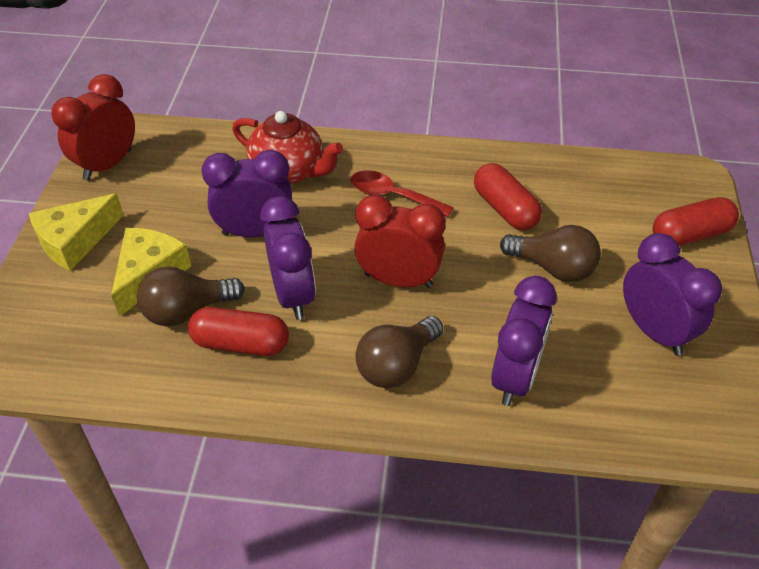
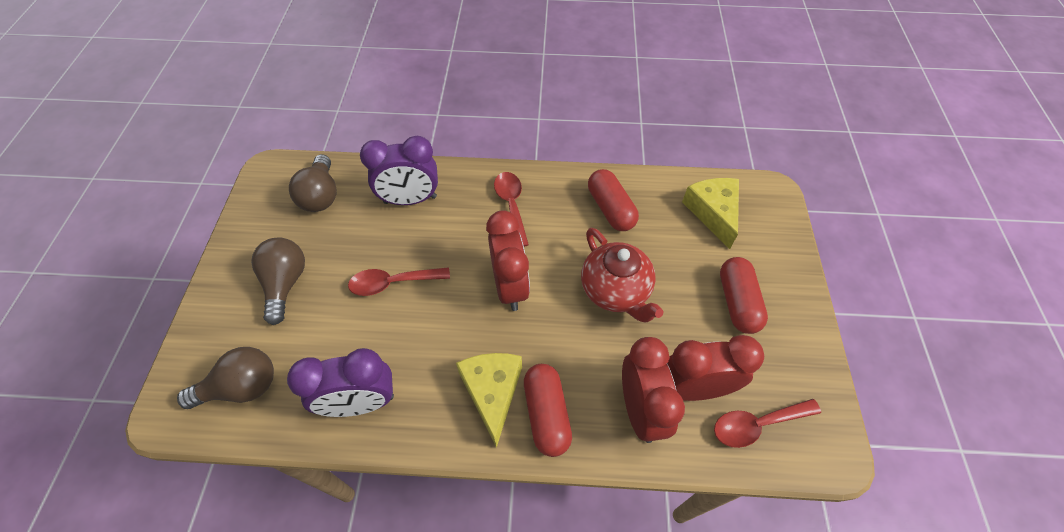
purple clock: 4 -> 2
red clock: 2 -> 3
red spoon: 1 -> 3

